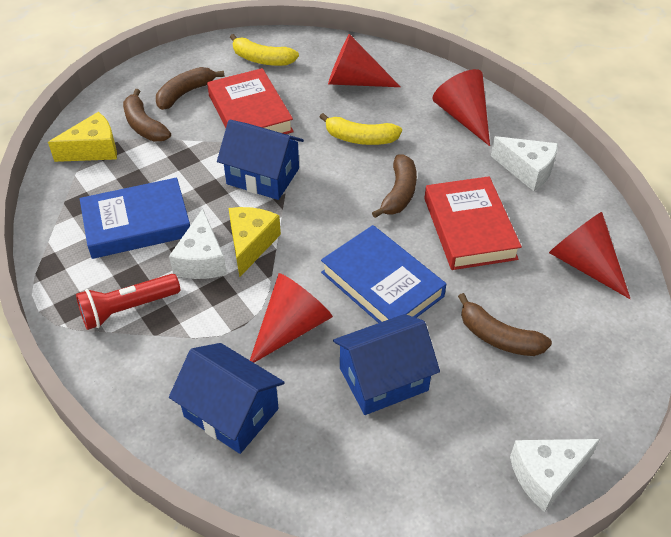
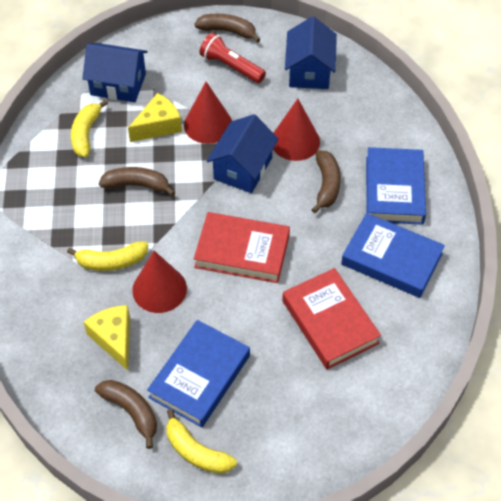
blue book: 2 -> 3
red cone: 4 -> 3
white cheese: 3 -> 0
yellow banana: 2 -> 3

